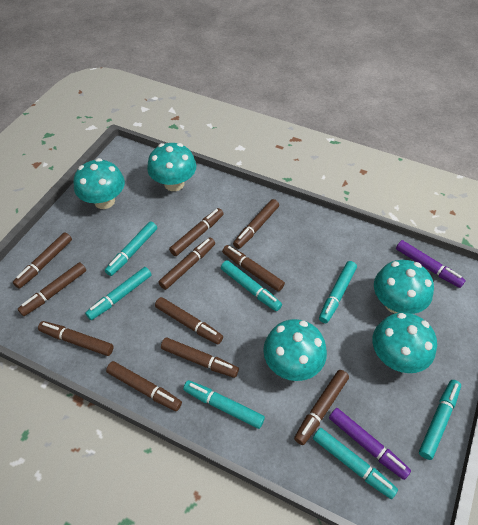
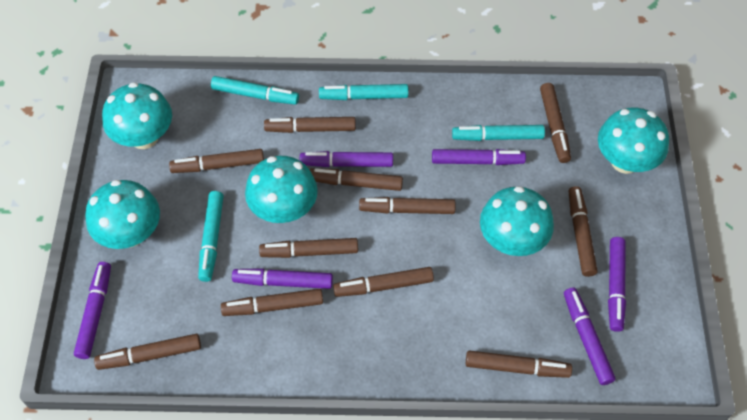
purple marker: 2 -> 6
turquoise marker: 7 -> 4

